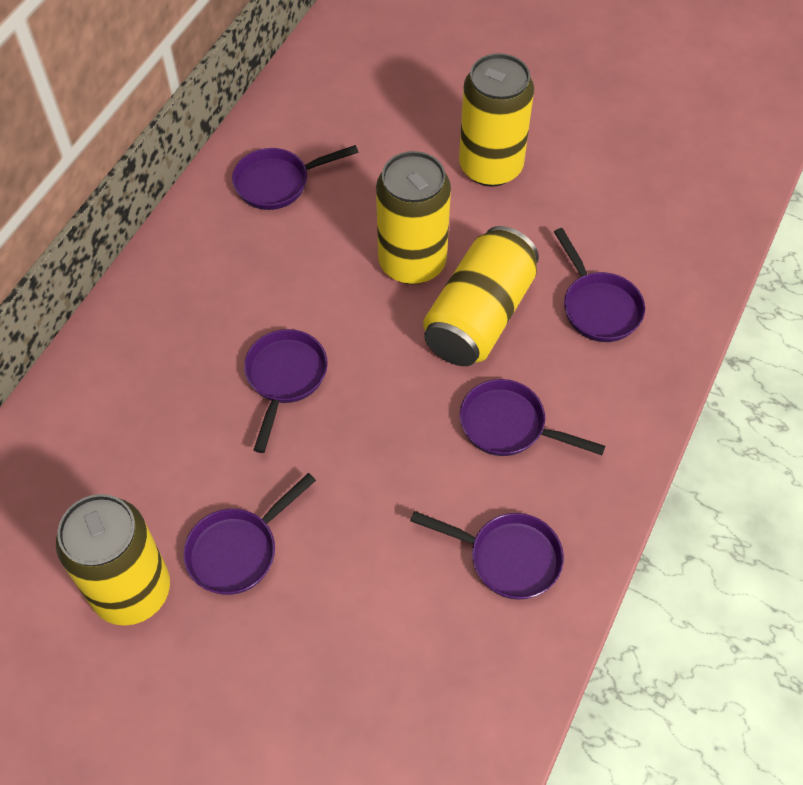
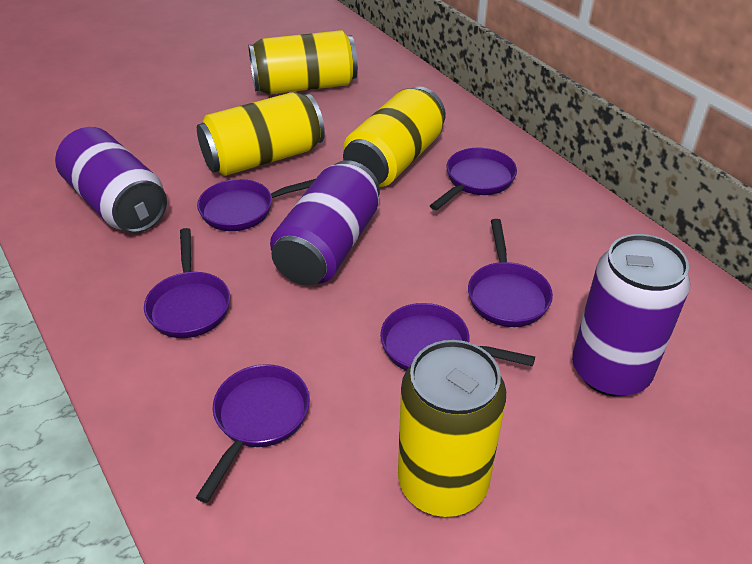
purple can: 0 -> 3

